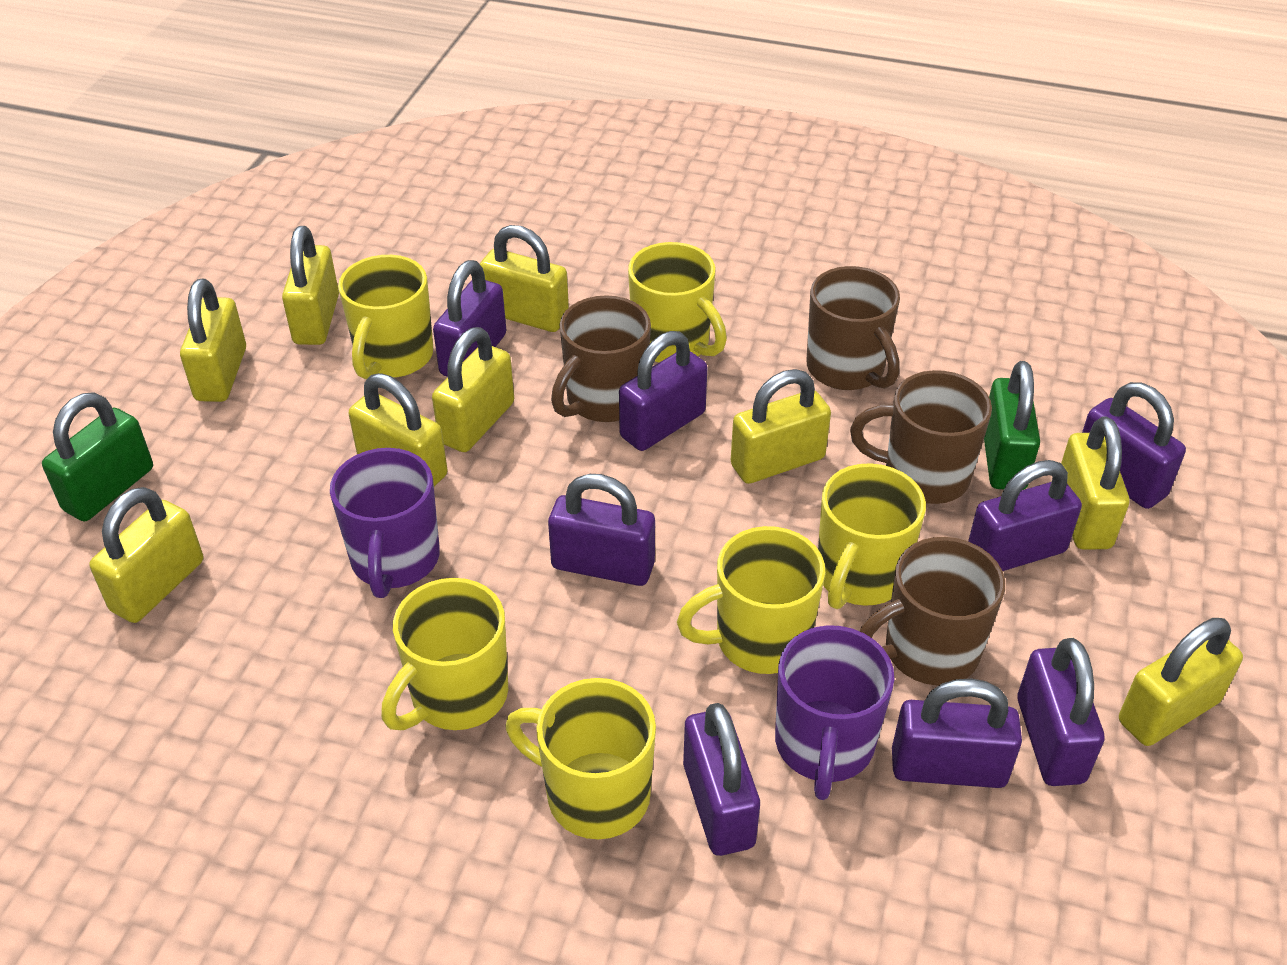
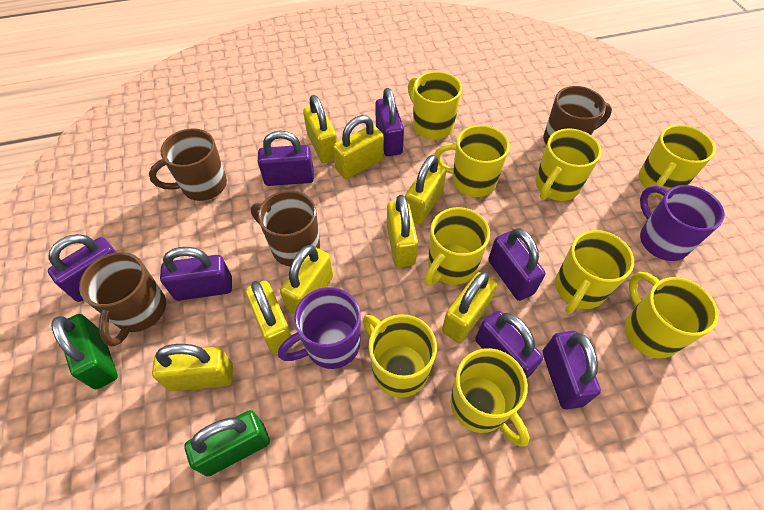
purple padlock: 8 -> 7
yellow mug: 6 -> 9
yellow padlock: 9 -> 8

